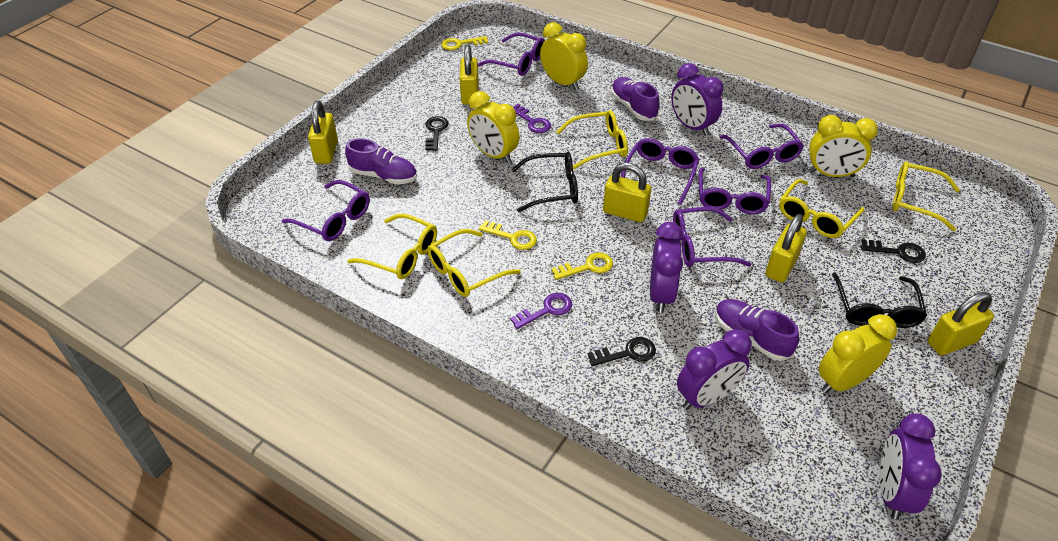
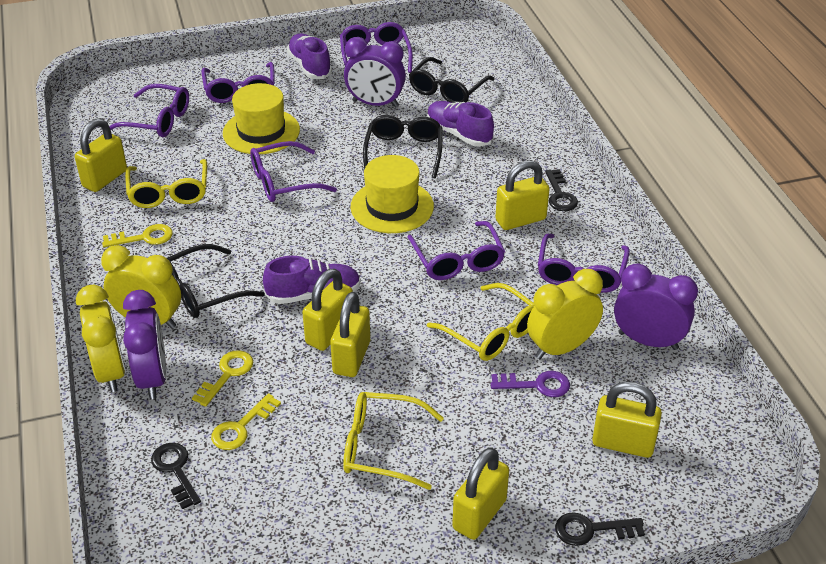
black glasses: 2 -> 3
purple clock: 4 -> 3
purple key: 2 -> 1
yellow clock: 4 -> 3
yellow glasses: 5 -> 3
yellow hat: 0 -> 2
yellow padlock: 5 -> 6

